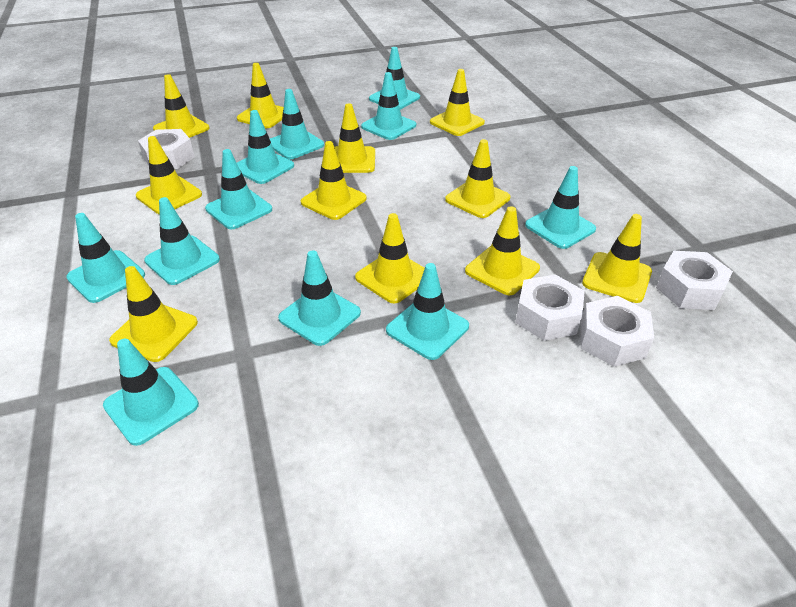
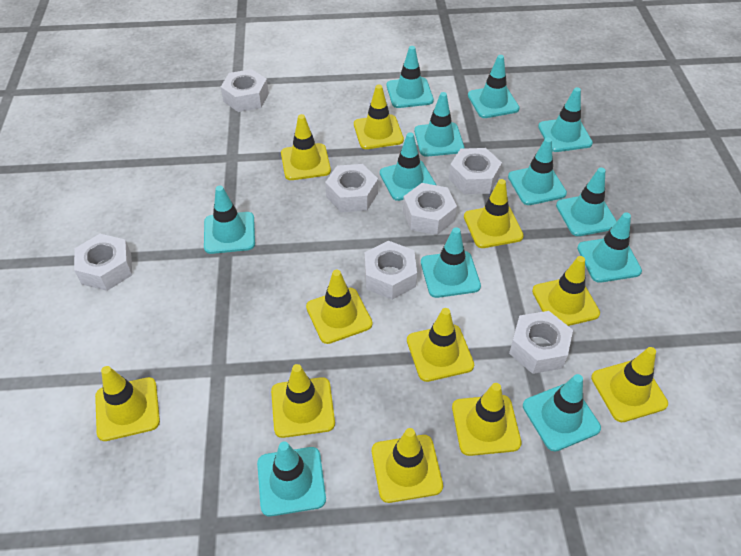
turquoise traffic cone: 11 -> 12
white nut: 4 -> 7

